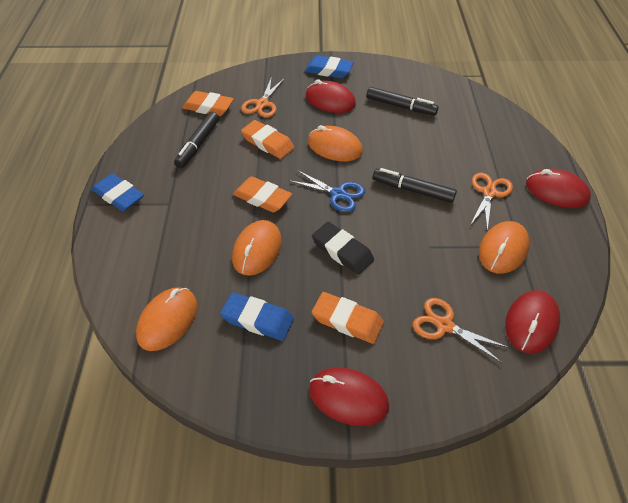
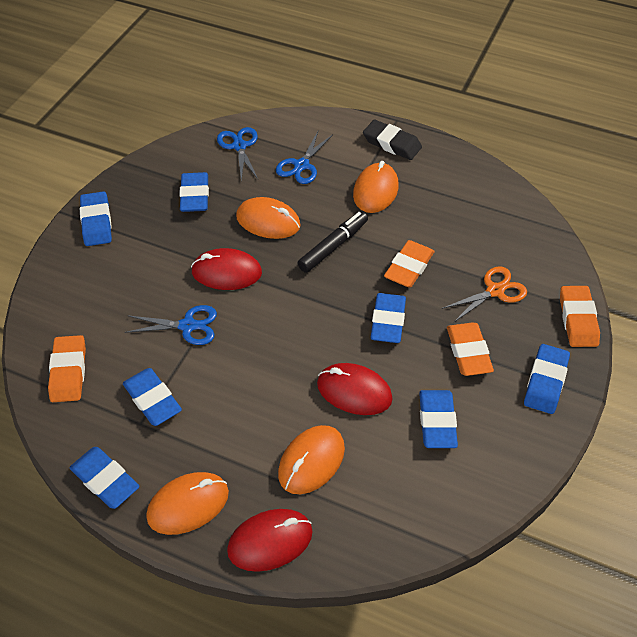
black marker: 3 -> 1
blue eraser: 3 -> 7
blue scissors: 1 -> 3
orange scissors: 3 -> 1
red mouse: 4 -> 3

